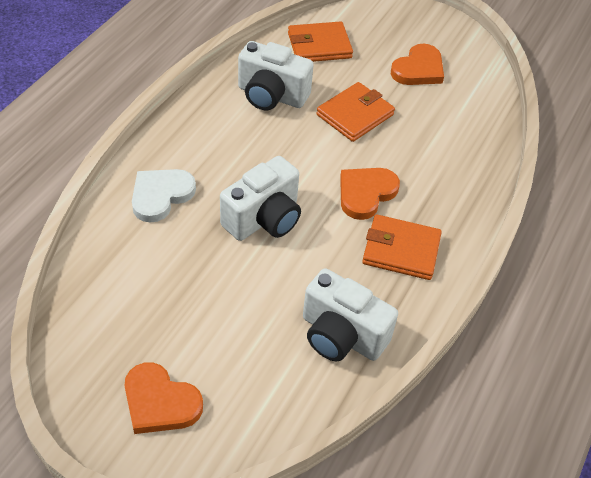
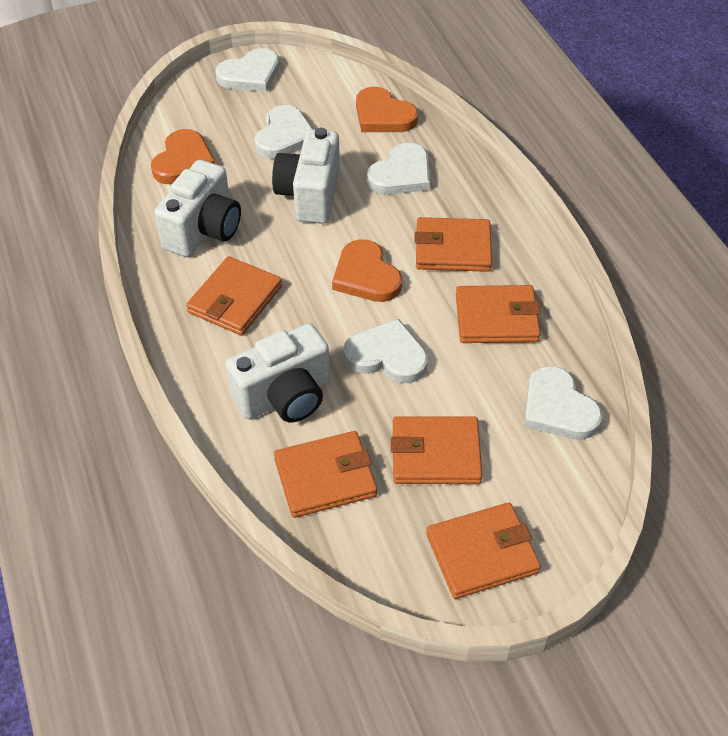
orange wallet: 3 -> 6
white heart: 1 -> 5

